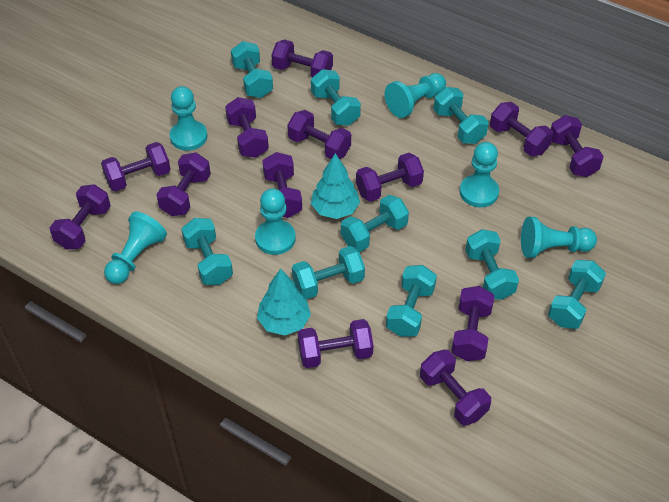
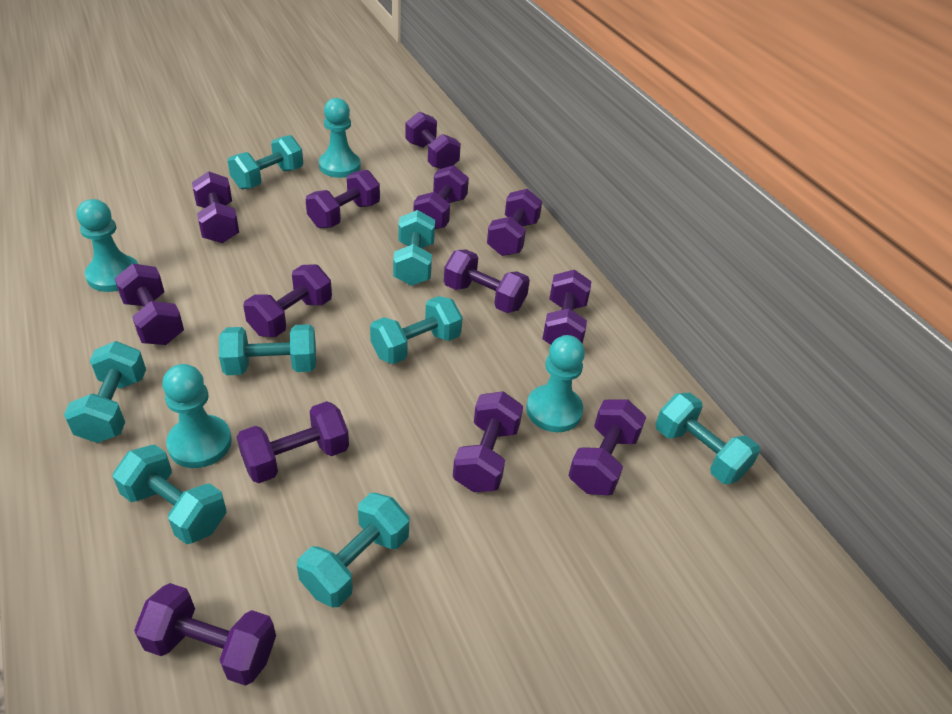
turquoise dumbbell: 9 -> 8
turquoise pawn: 6 -> 4
turquoise tree: 2 -> 0

